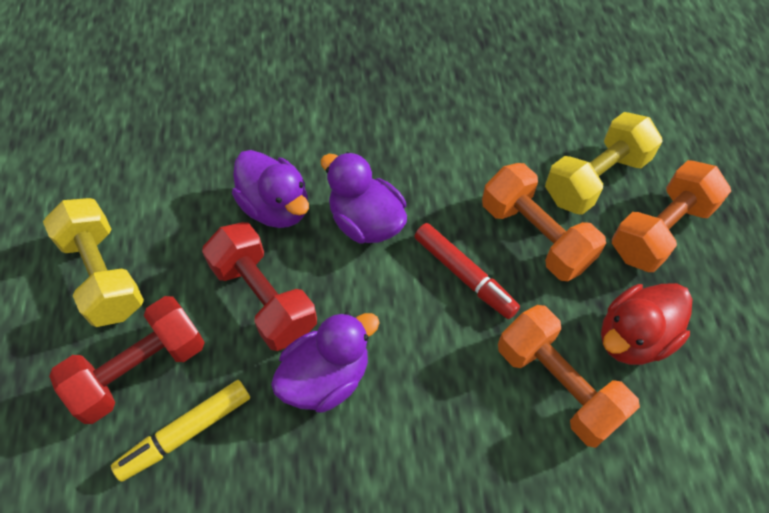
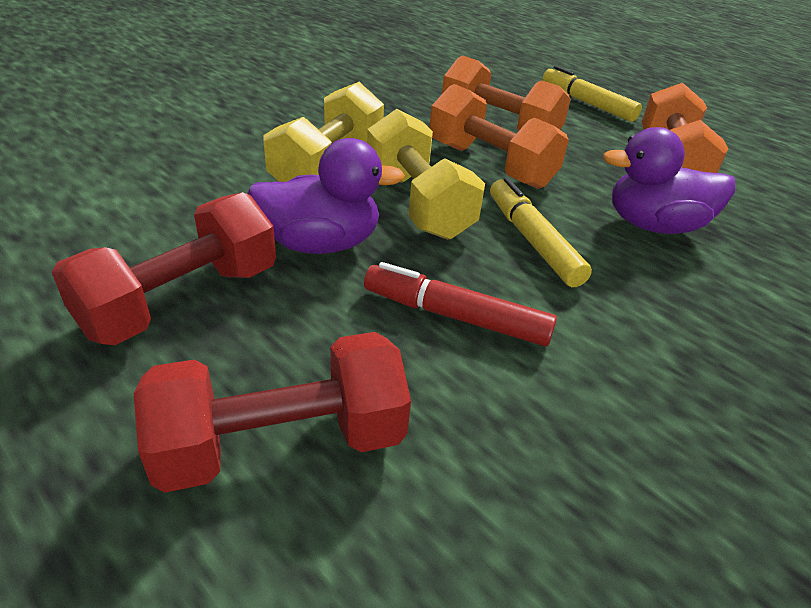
purple duck: 3 -> 2
red duck: 1 -> 0
yellow marker: 1 -> 2

